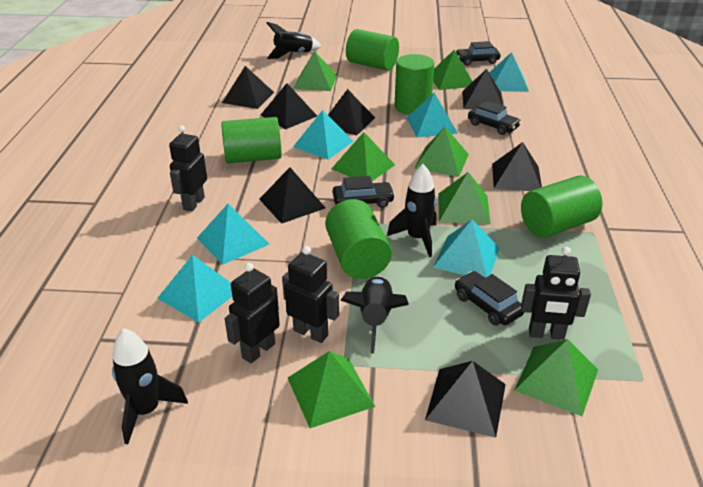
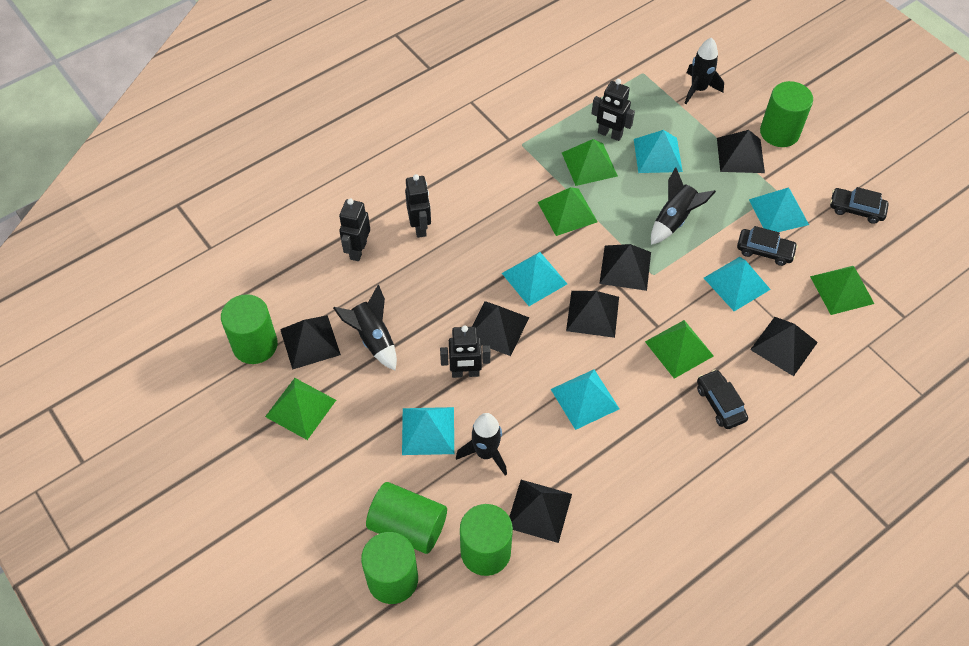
black car: 4 -> 3
green pyramid: 7 -> 5

